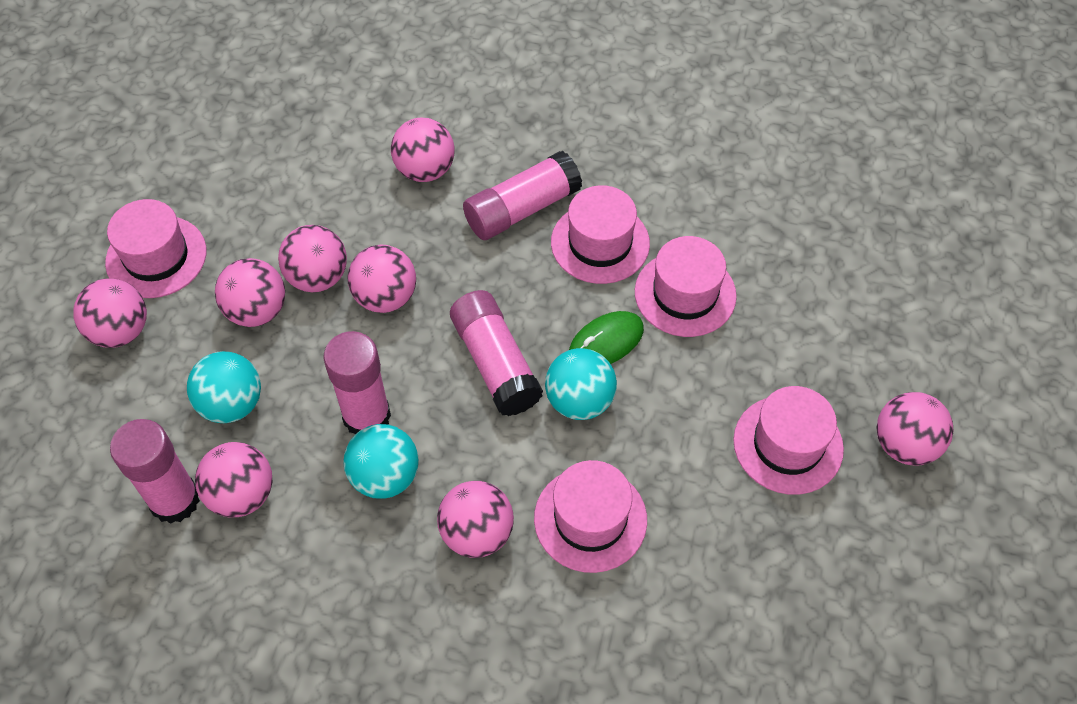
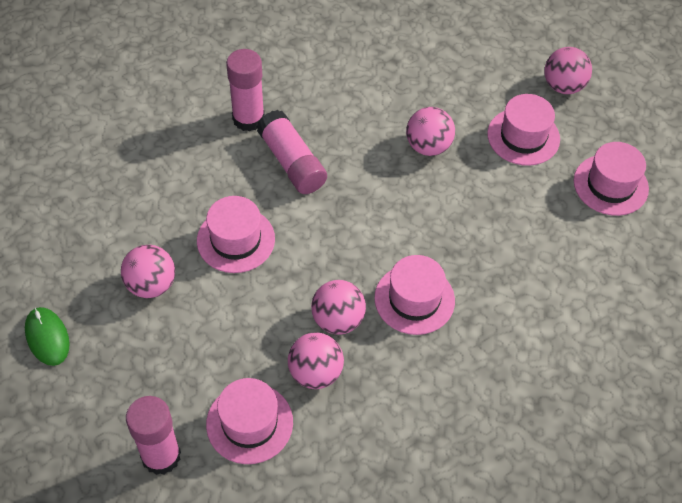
pink ball: 8 -> 5
pink glue stick: 4 -> 3
turquoise ball: 3 -> 0

